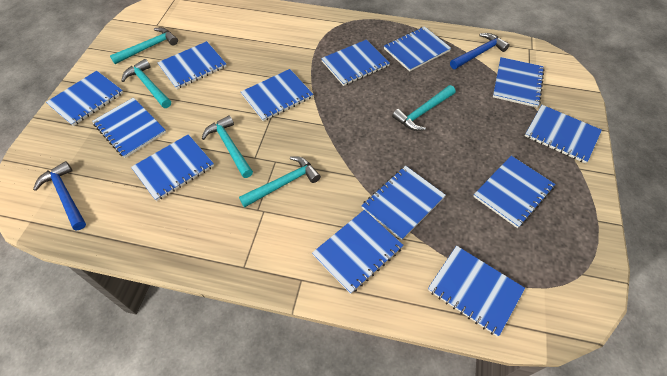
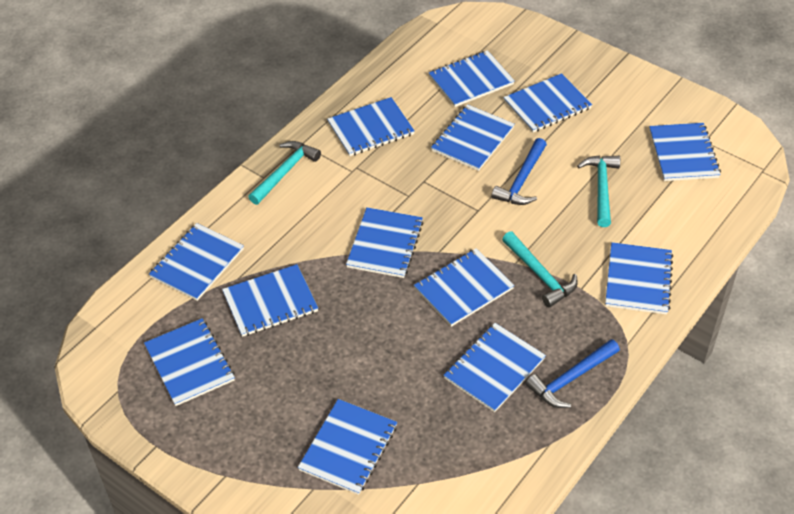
turquoise hammer: 5 -> 3

